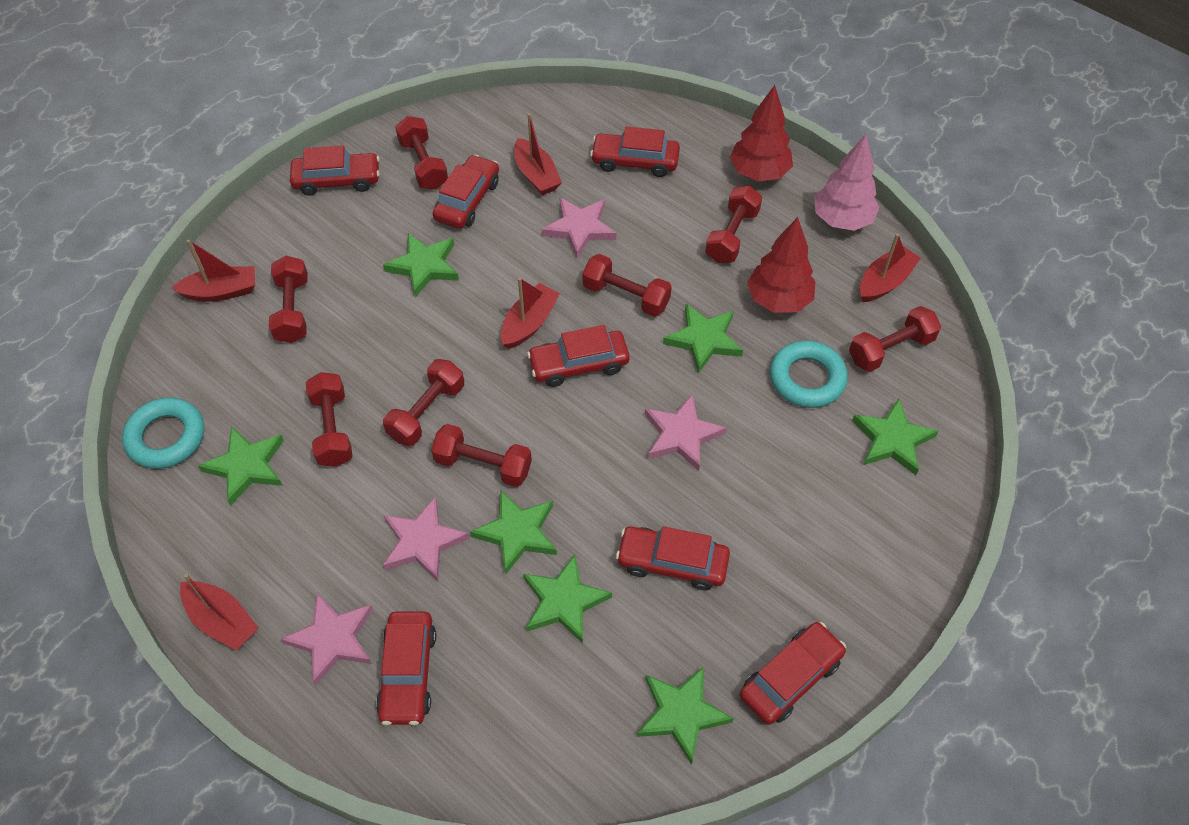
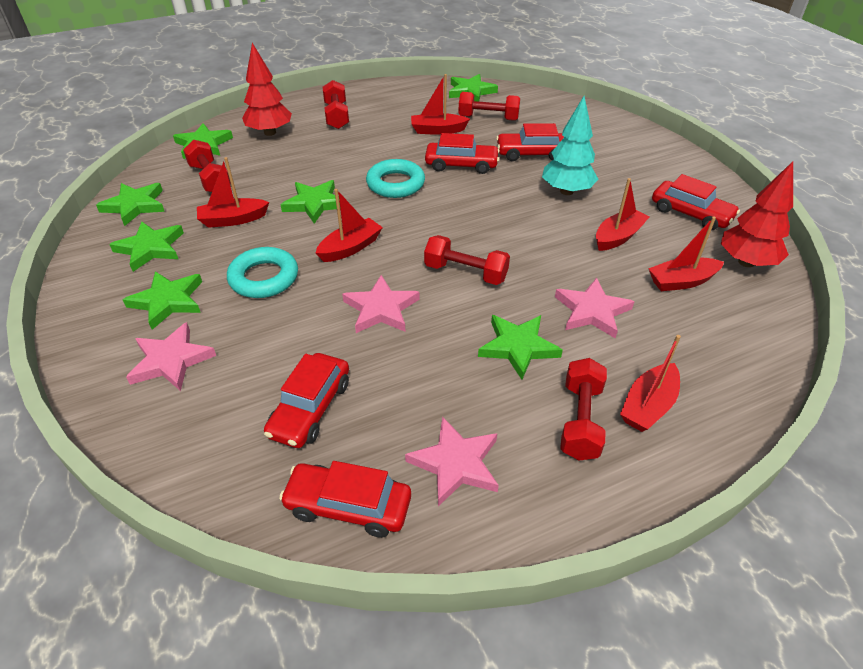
pink tree: 1 -> 0
red boat: 5 -> 6
red car: 7 -> 5
red dumbbell: 8 -> 5
turquoise tree: 0 -> 1

